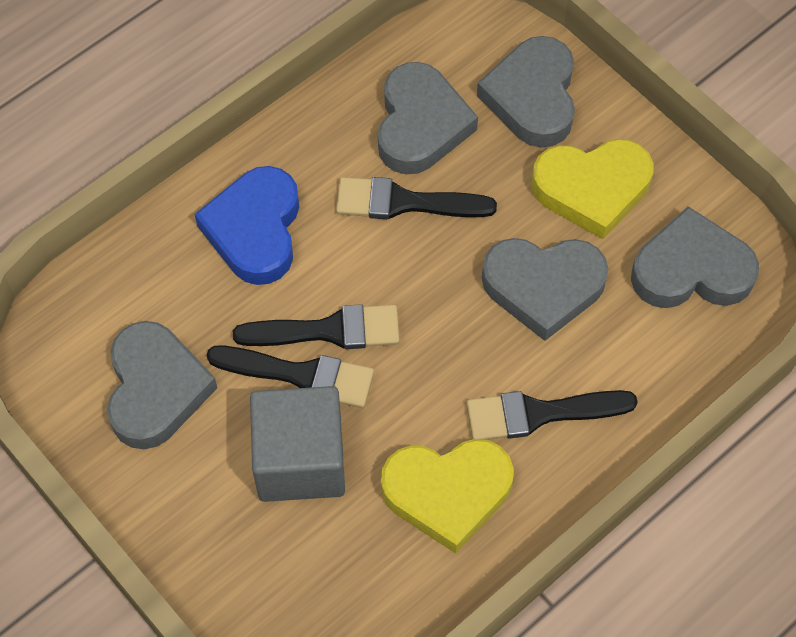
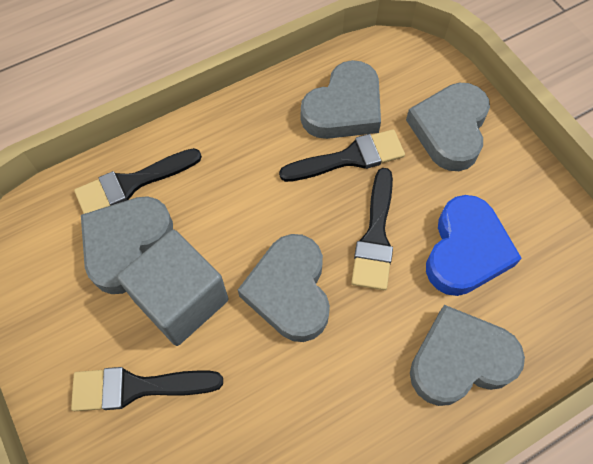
yellow heart: 2 -> 0

